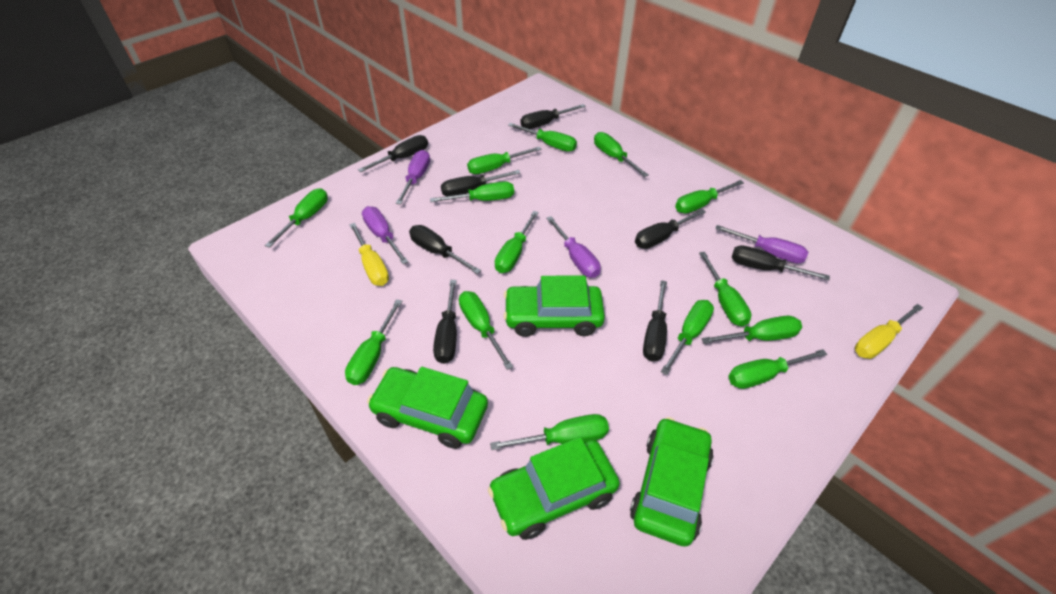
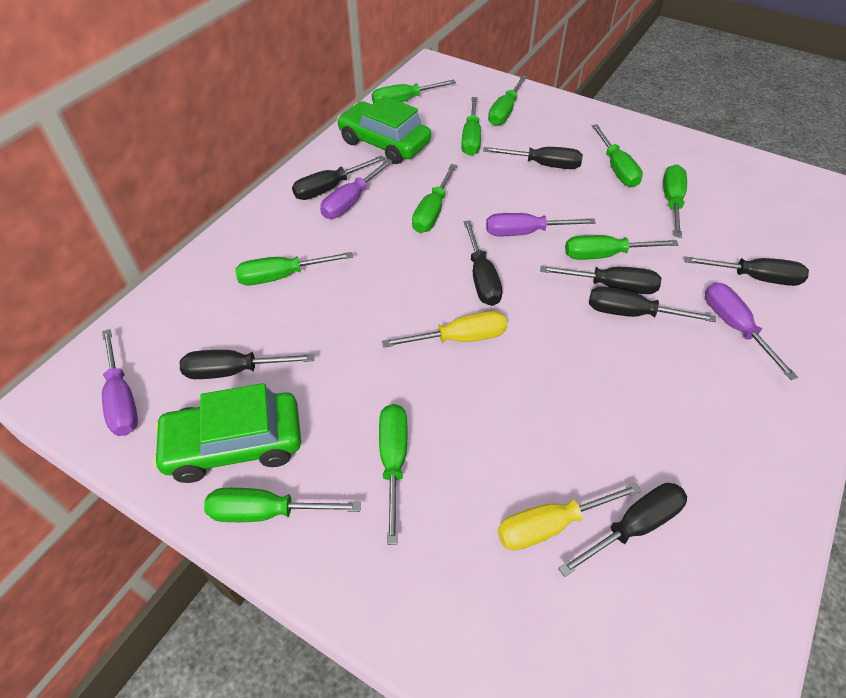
green car: 4 -> 2
green screwdriver: 14 -> 10

